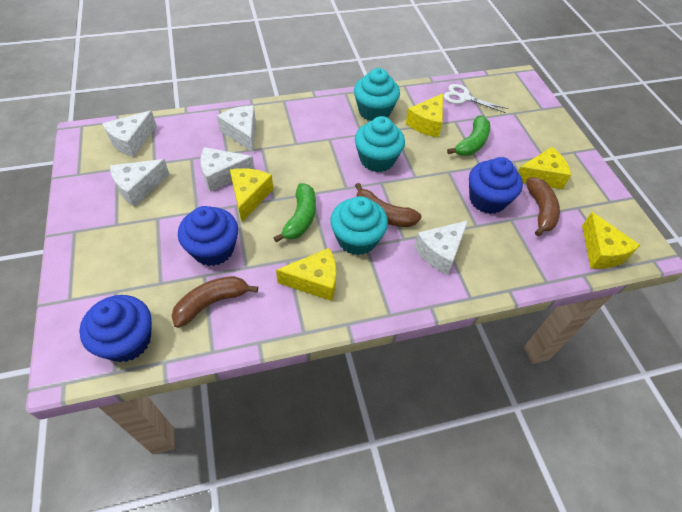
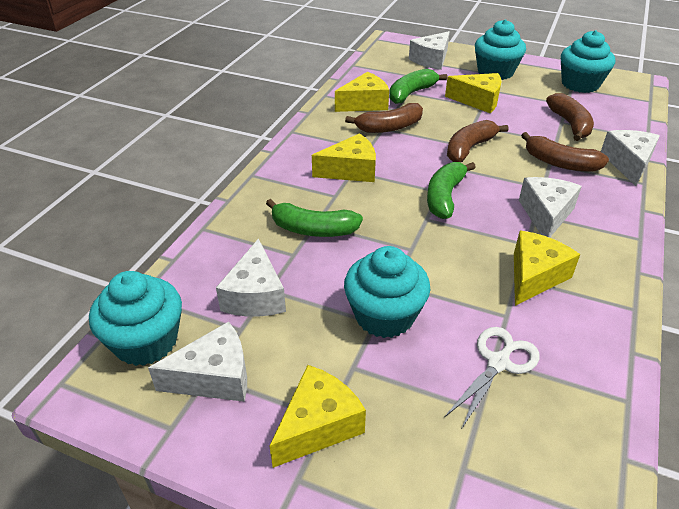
blue cupcake: 3 -> 0
brown banana: 3 -> 4
green banana: 2 -> 3
turquoise cupcake: 3 -> 4

